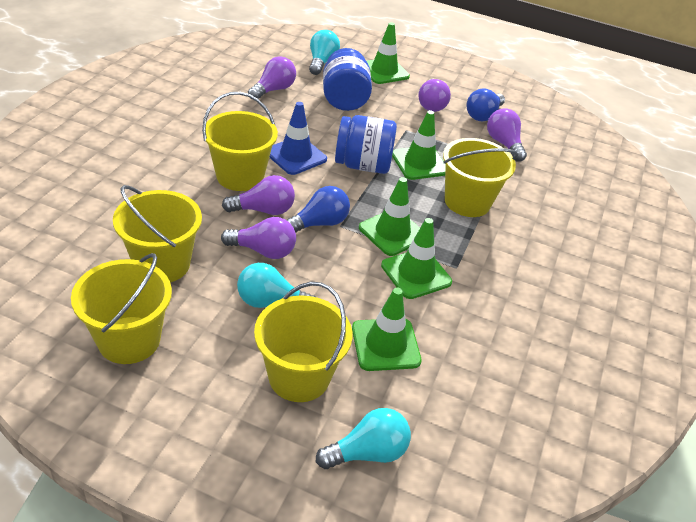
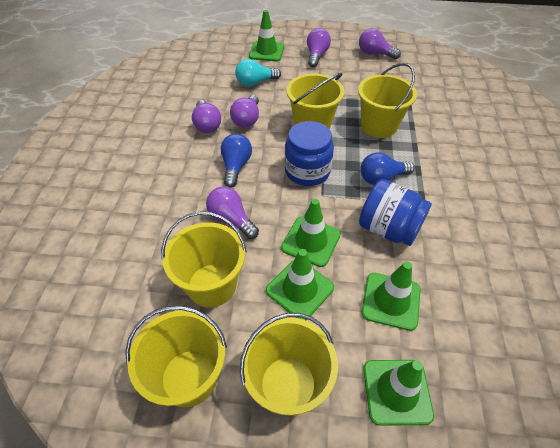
blue traffic cone: 1 -> 0
turquoise light bulb: 3 -> 1

